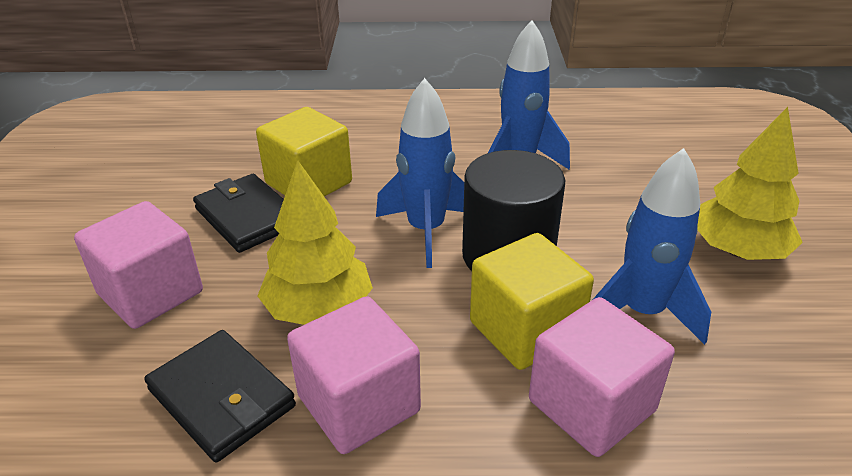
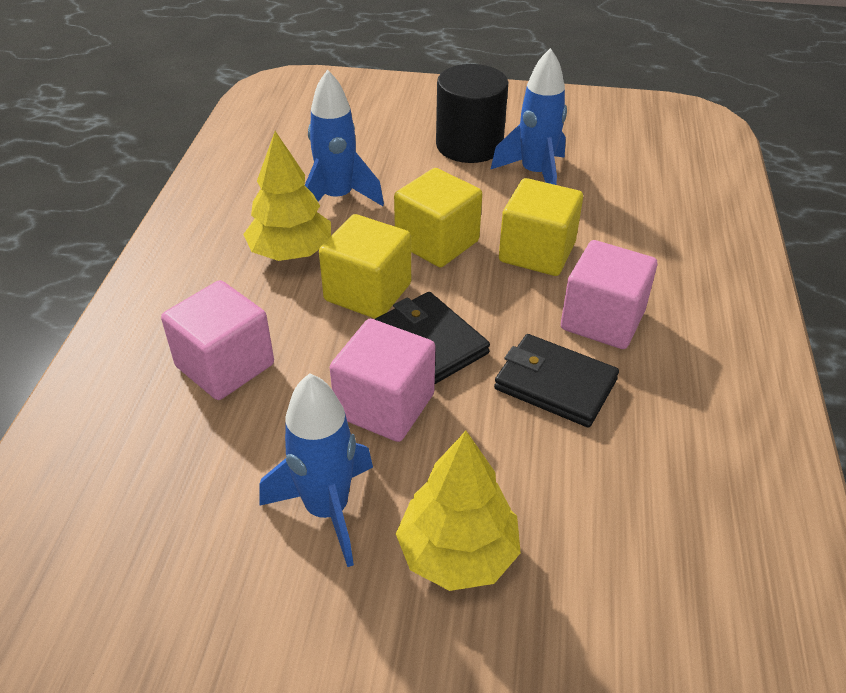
yellow cube: 2 -> 3

